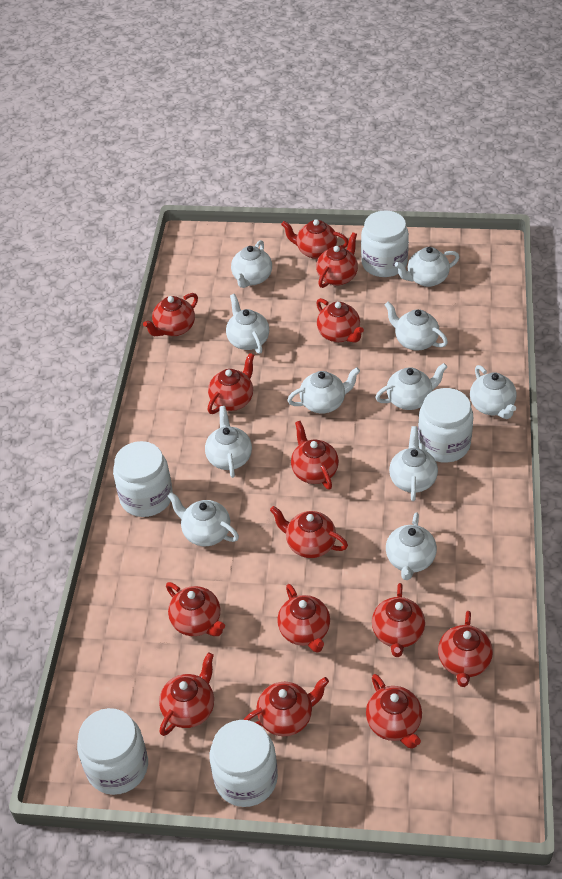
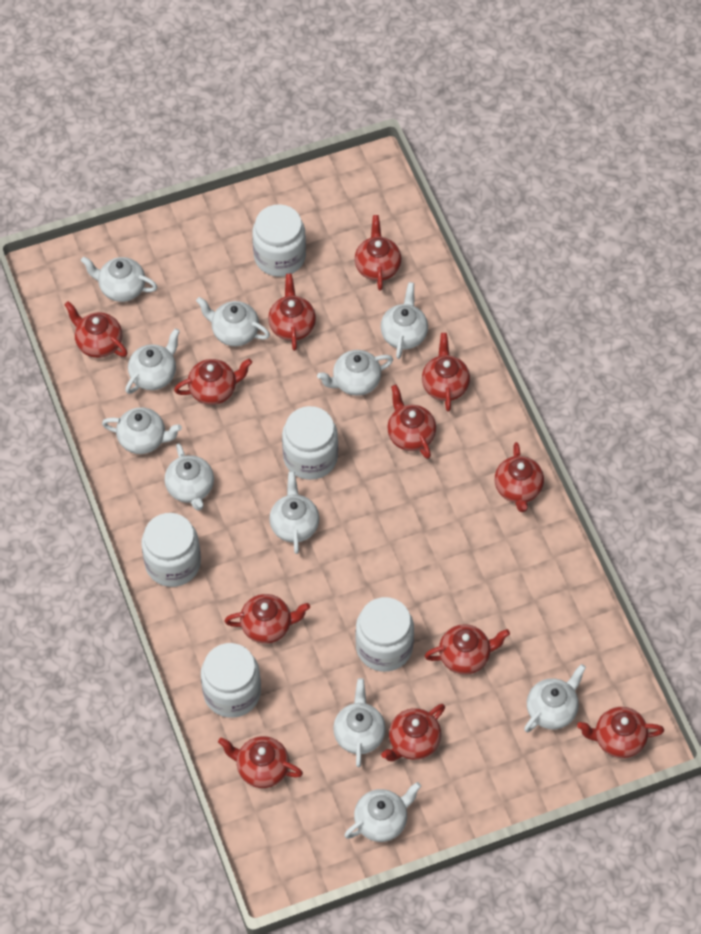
red teapot: 14 -> 12

